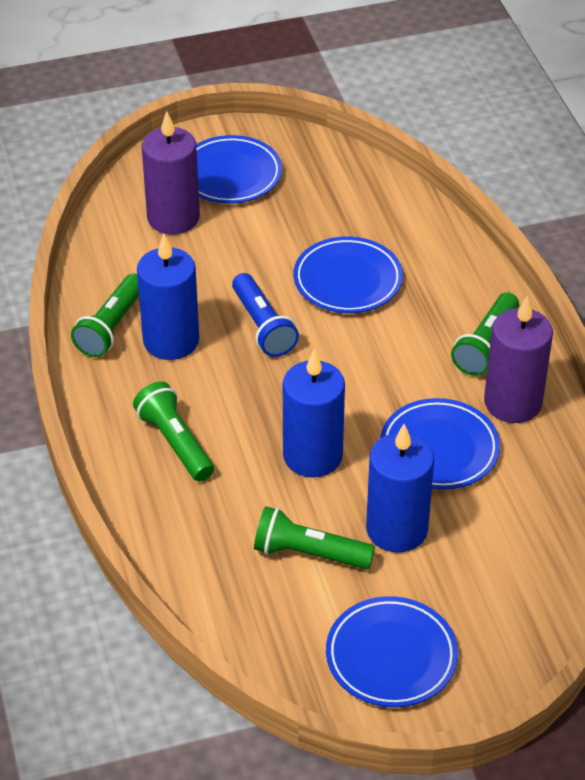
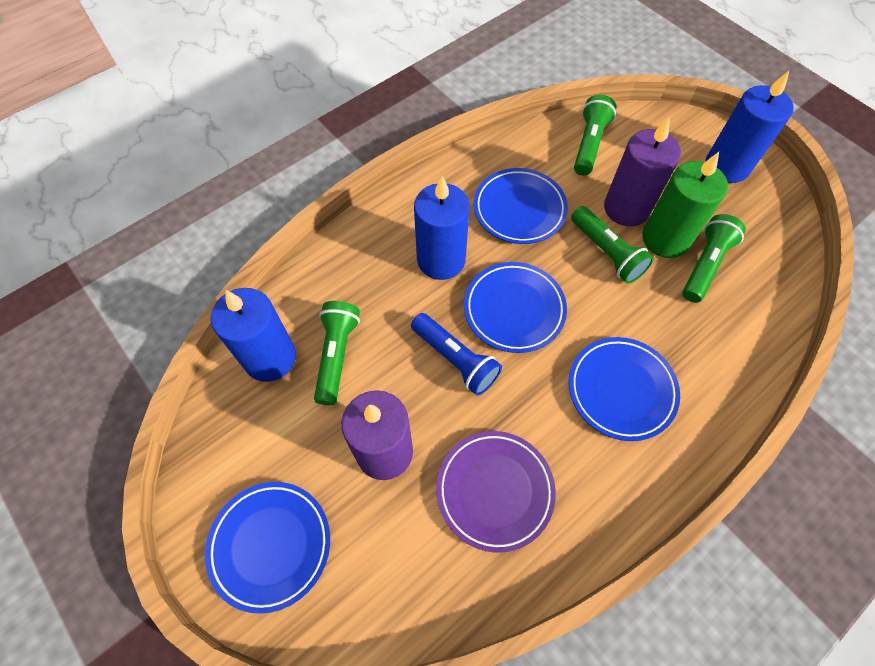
green candle: 0 -> 1
purple plate: 0 -> 1

